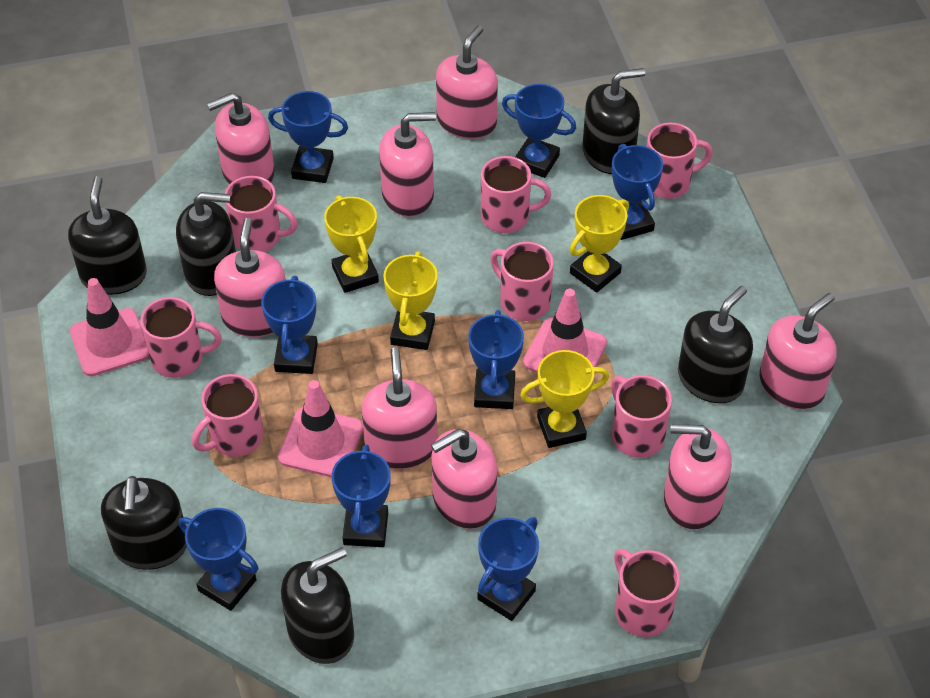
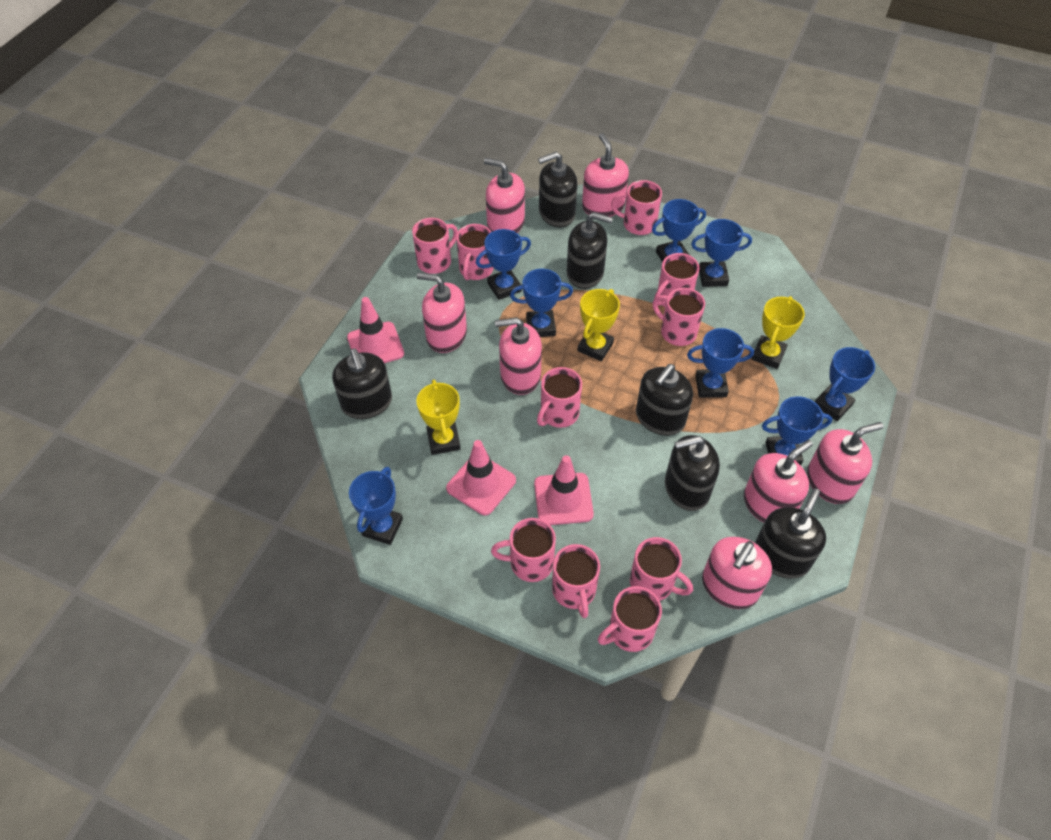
pink mug: 8 -> 10
pink soap dispenser: 8 -> 7
yellow trophy: 4 -> 3

